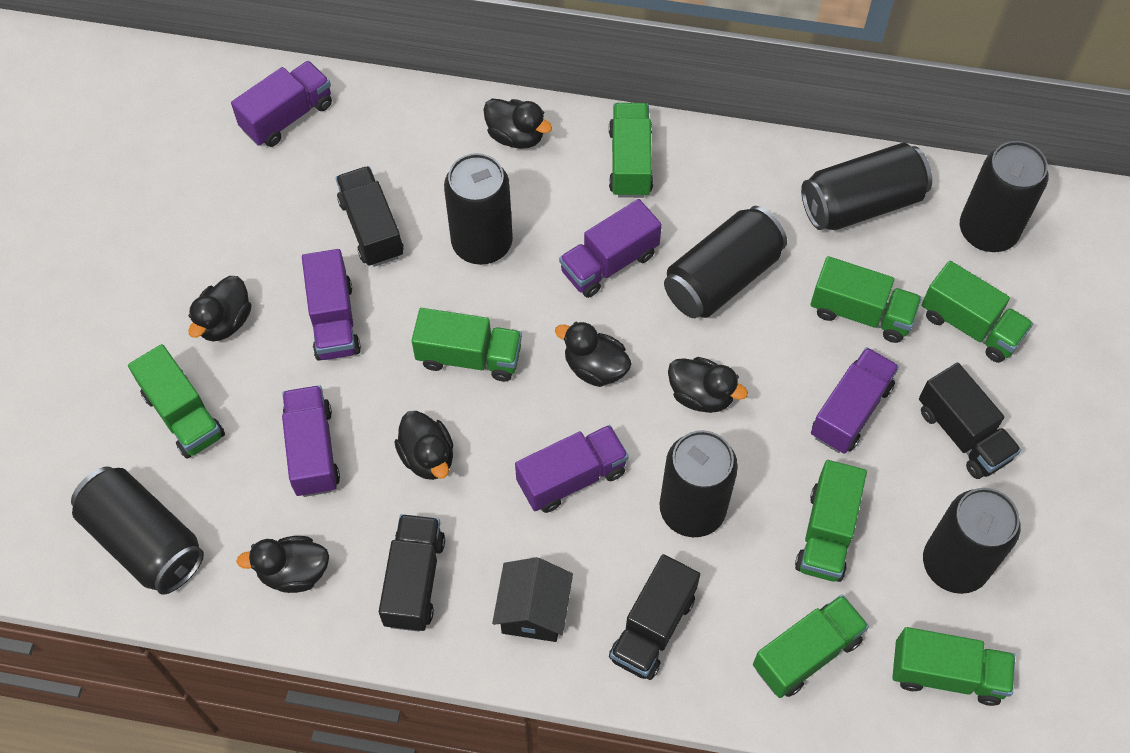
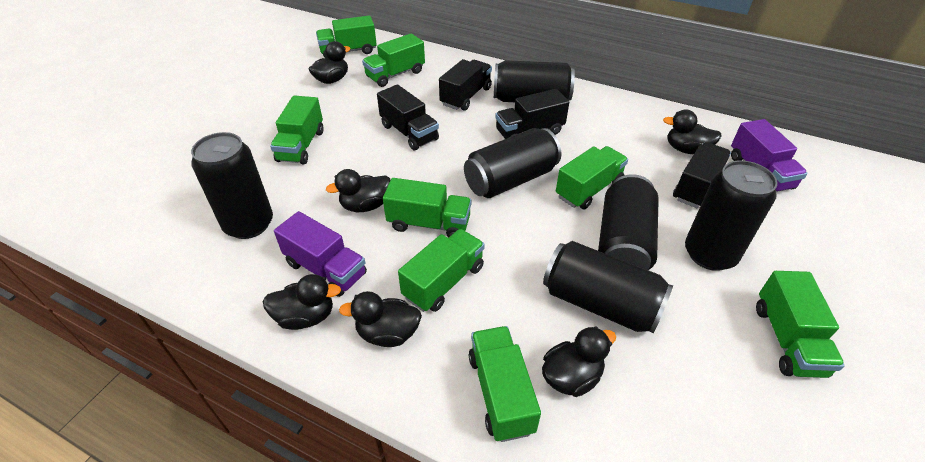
black can: 7 -> 6
black house: 1 -> 0
purple truck: 6 -> 2

